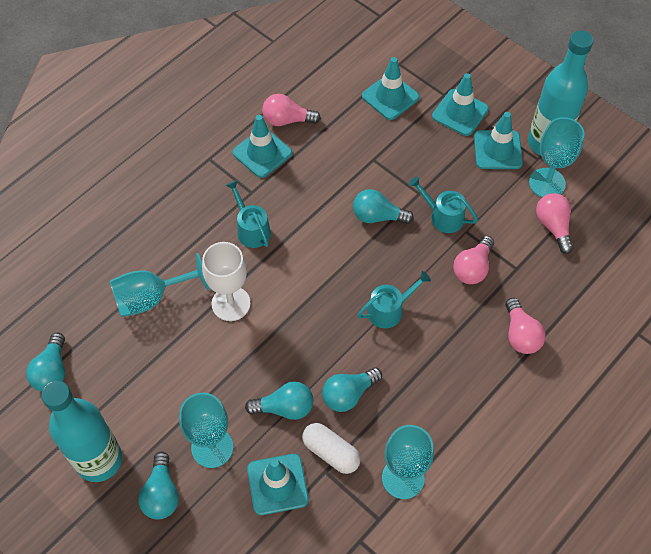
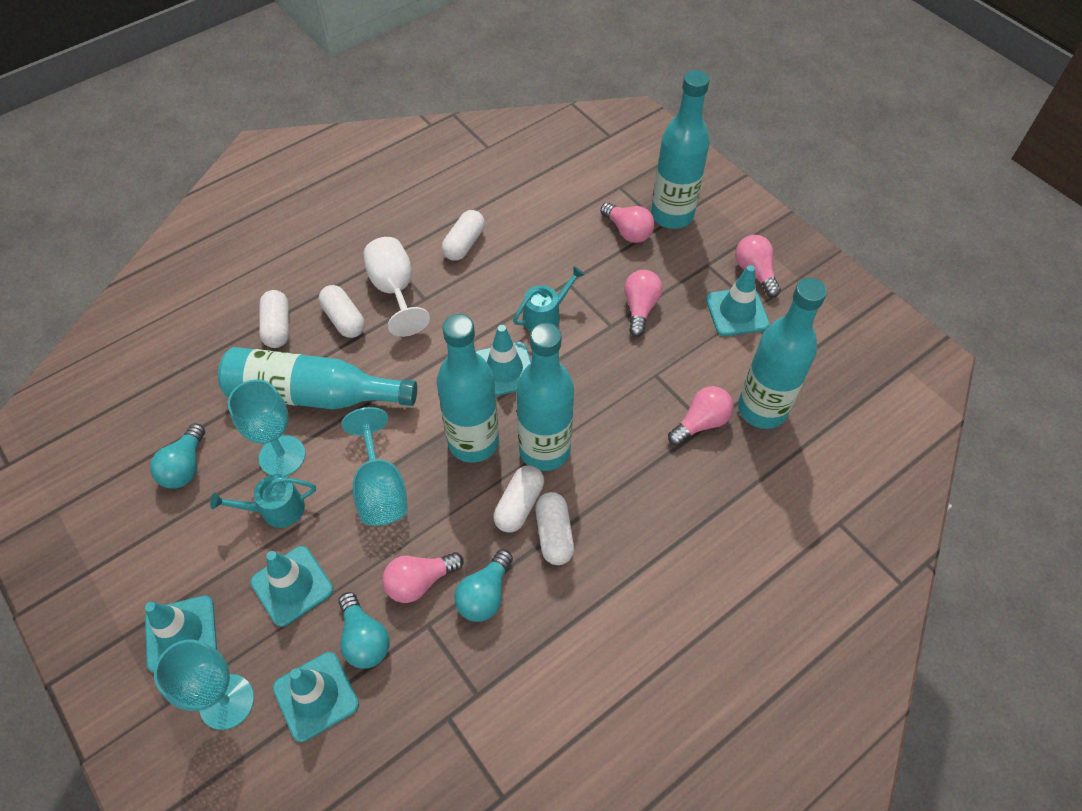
pink light bulb: 4 -> 5
turquoise bottle: 2 -> 5
turquoise goblet: 4 -> 3
turquoise light bulb: 5 -> 3
turquoise watering can: 3 -> 2
white capsule: 1 -> 5

